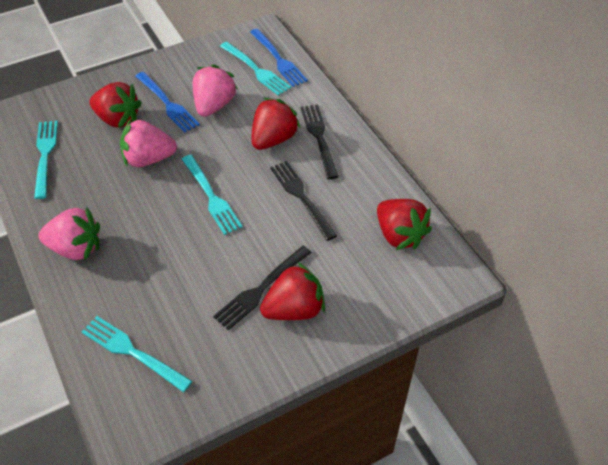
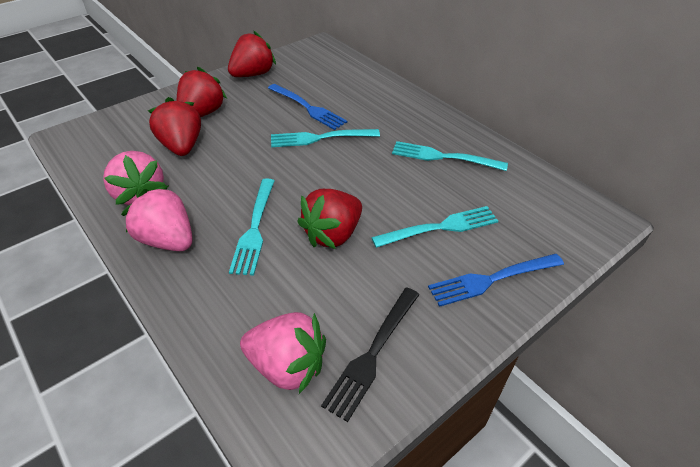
black fork: 3 -> 1

